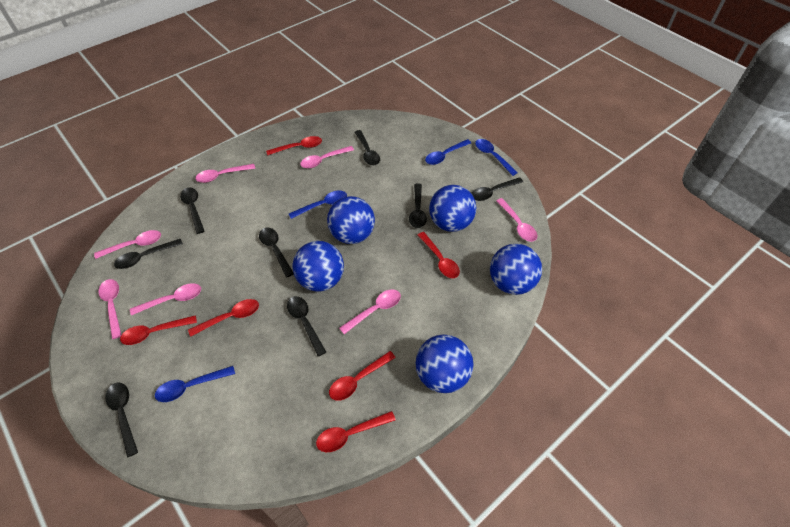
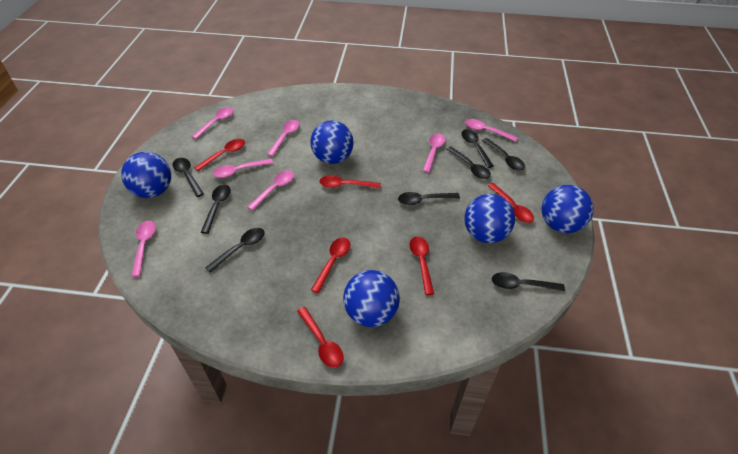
blue spoon: 4 -> 0

